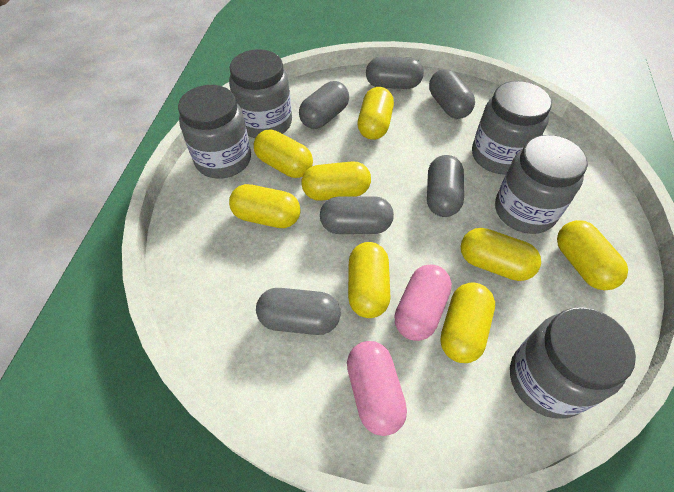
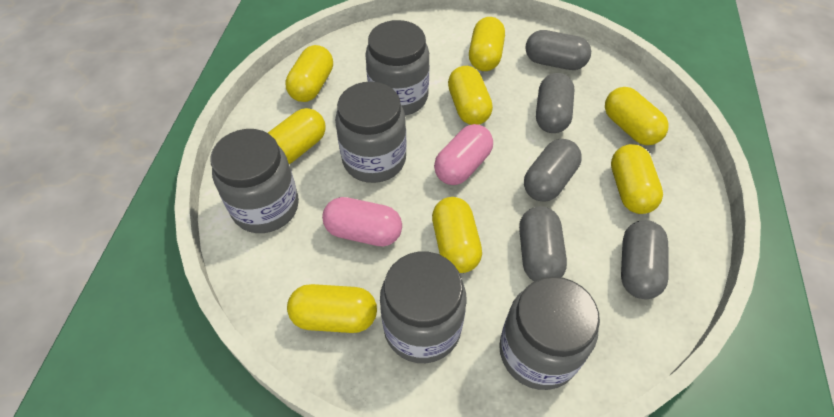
grey capsule: 6 -> 5

